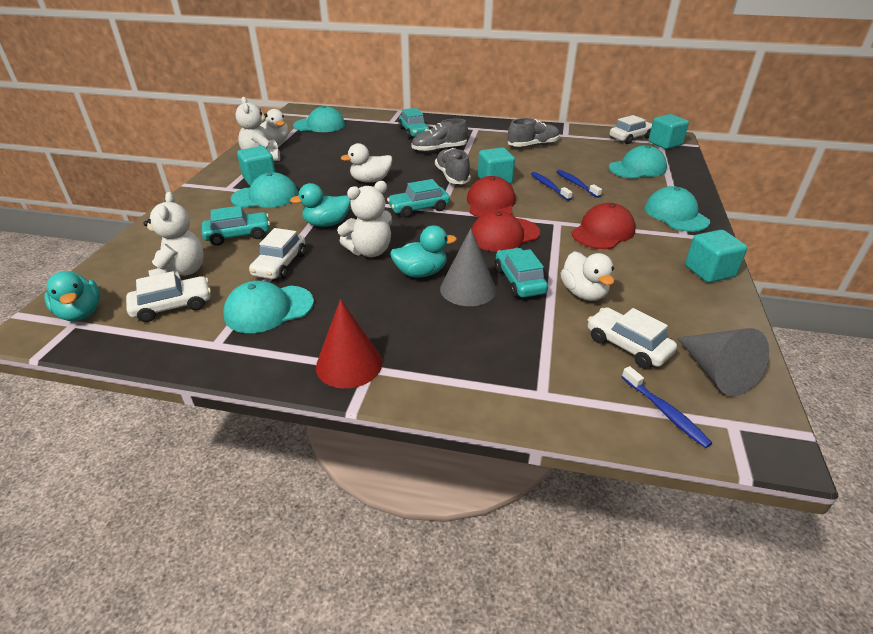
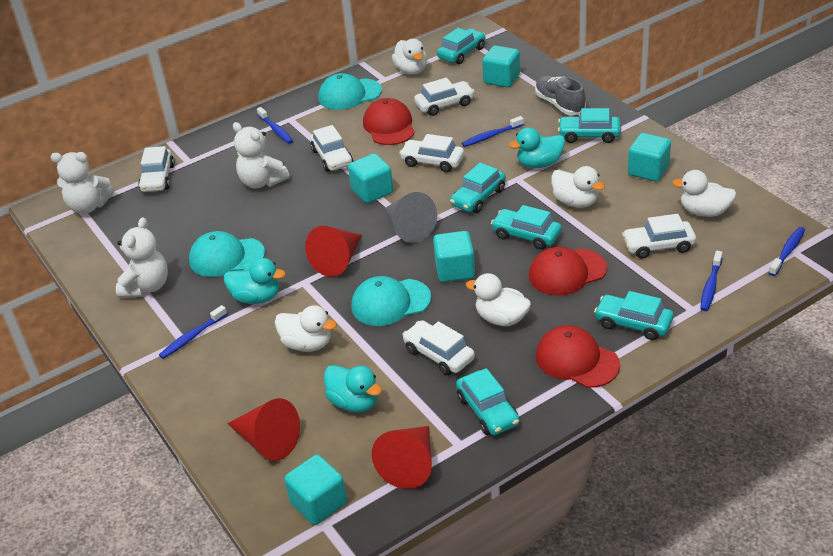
blue toothbrush: 3 -> 5
grey cone: 2 -> 1
grey shoe: 3 -> 1
red cone: 1 -> 3
turquoise cap: 5 -> 3
turquoise car: 4 -> 6
turquoise cube: 4 -> 5
white car: 4 -> 6
white duck: 3 -> 5

